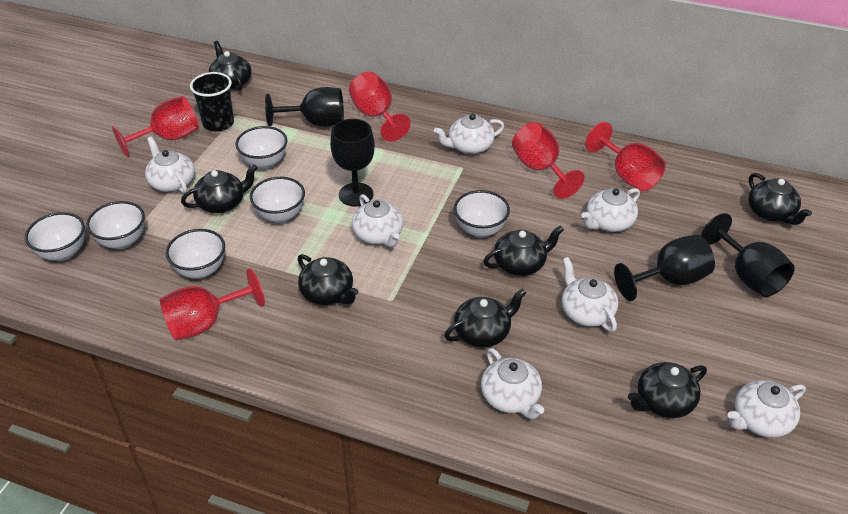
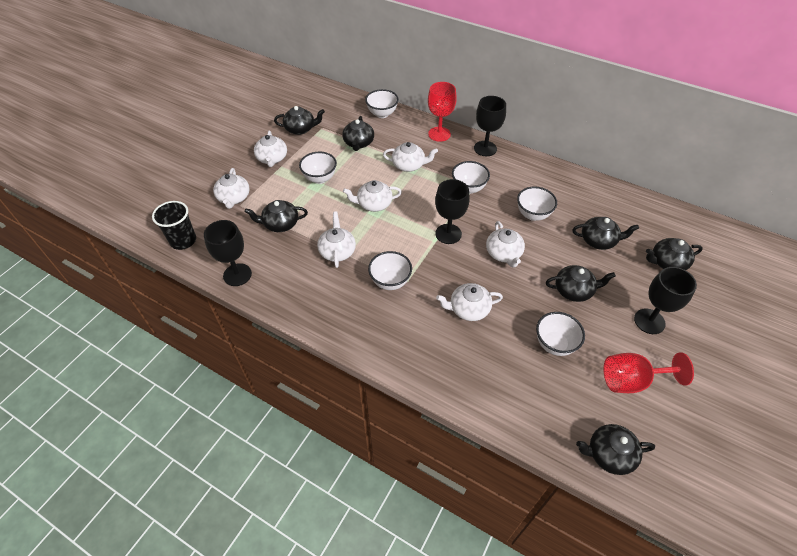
red goblet: 5 -> 2

